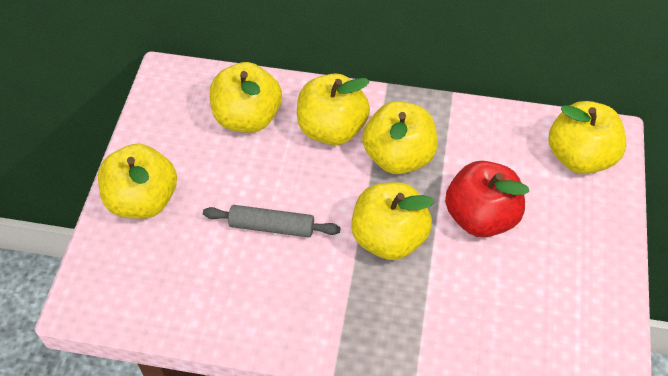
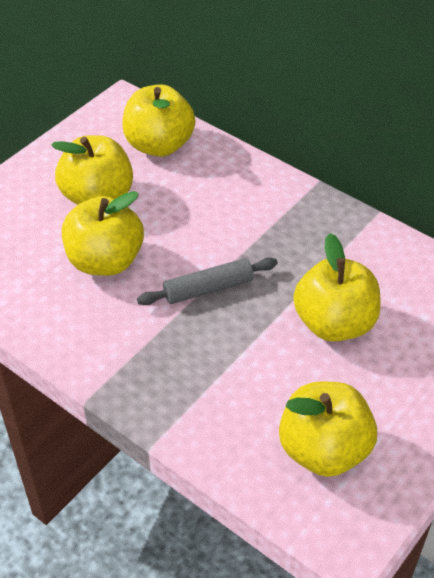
red apple: 1 -> 0
yellow apple: 6 -> 5

